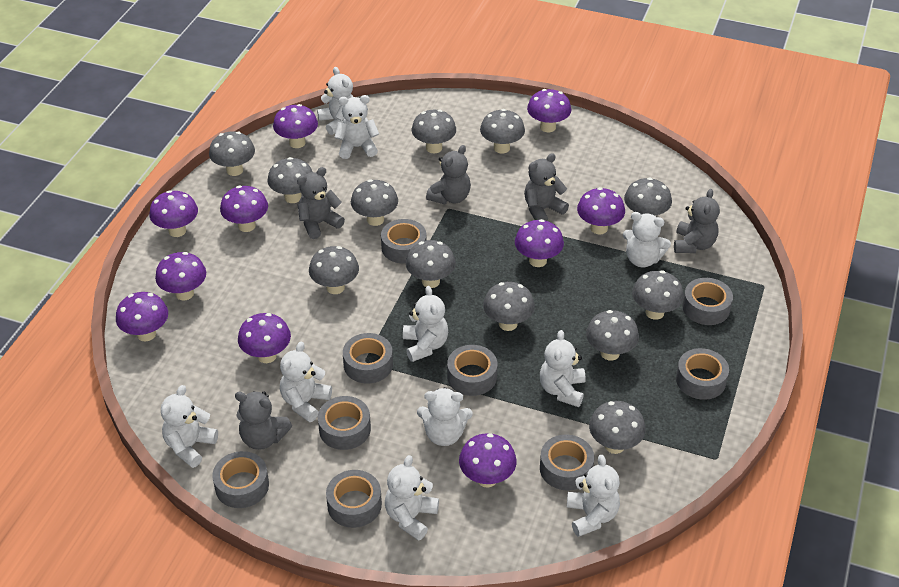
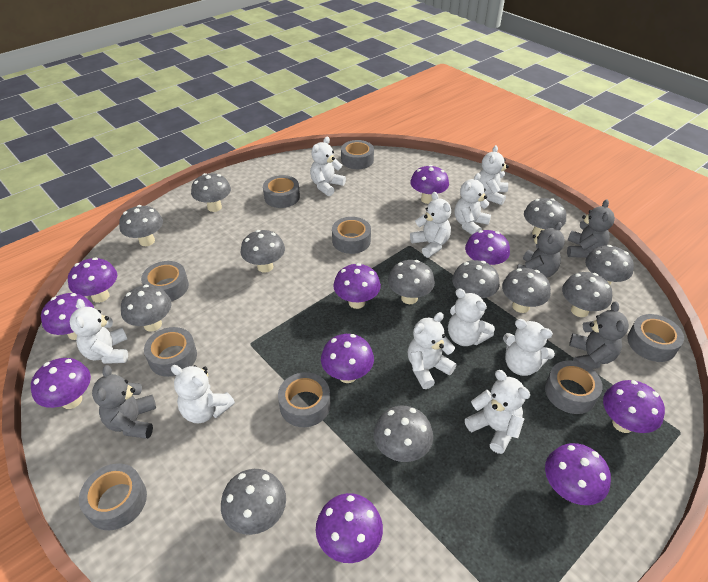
grey teddy bear: 5 -> 4

